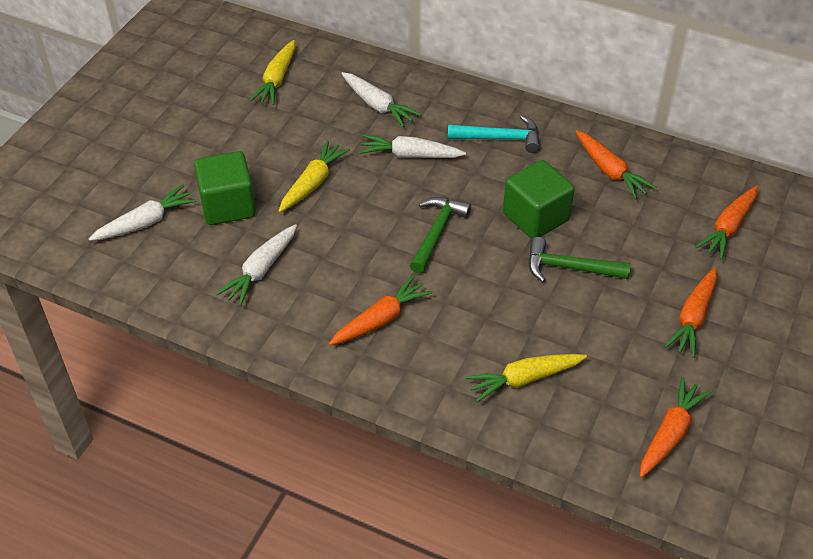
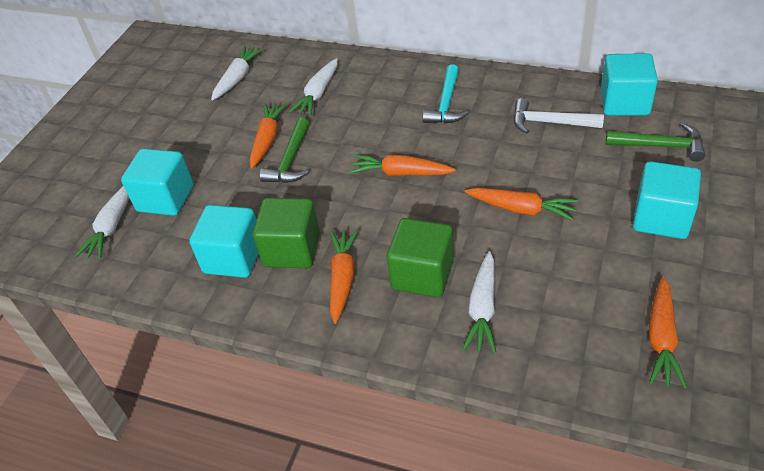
turquoise cube: 0 -> 4
white hammer: 0 -> 1
yellow carrot: 3 -> 0

